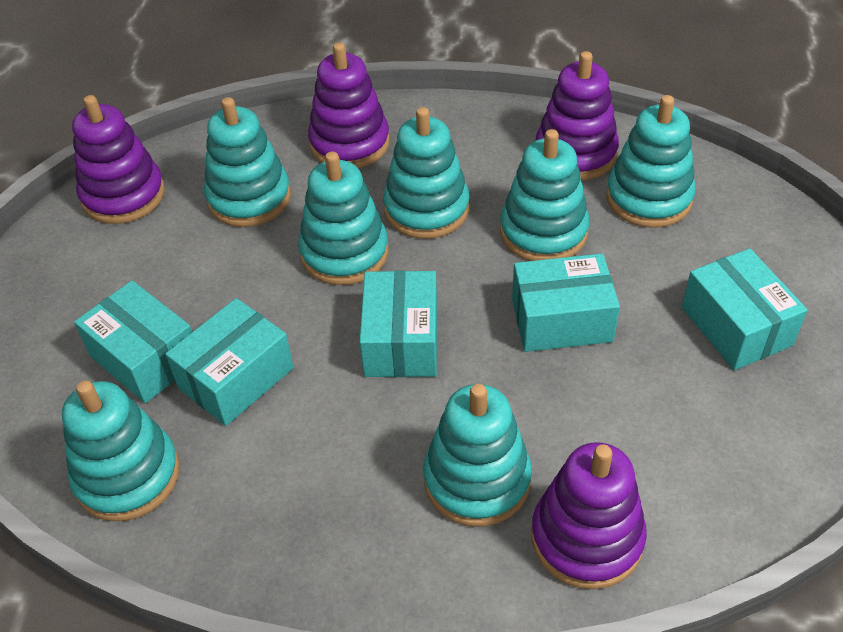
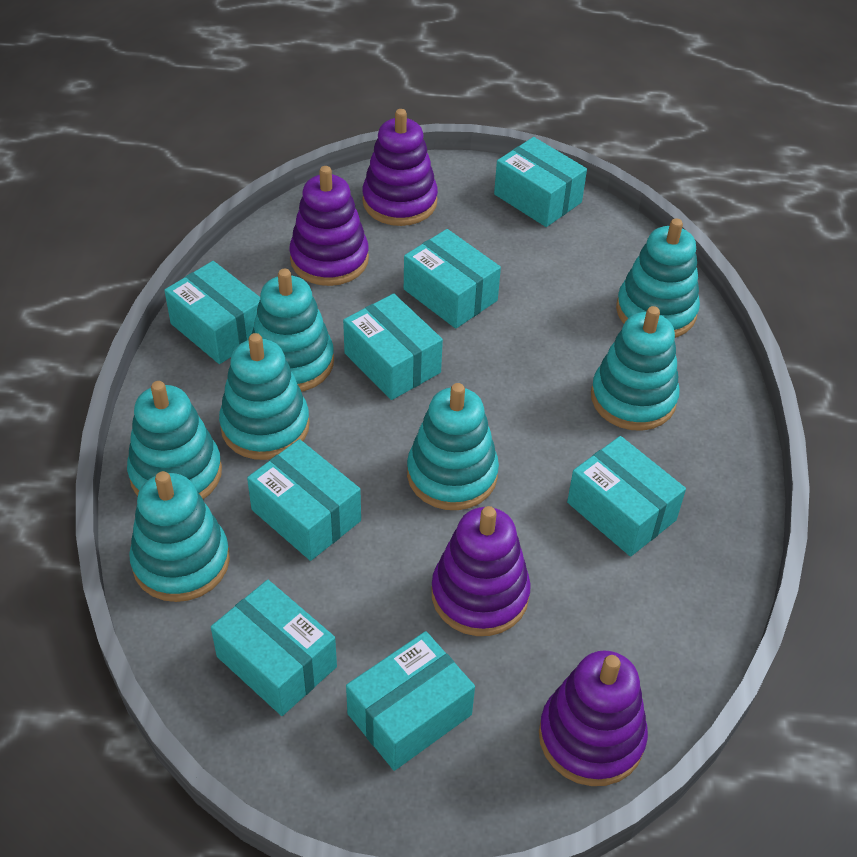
turquoise box: 5 -> 8

